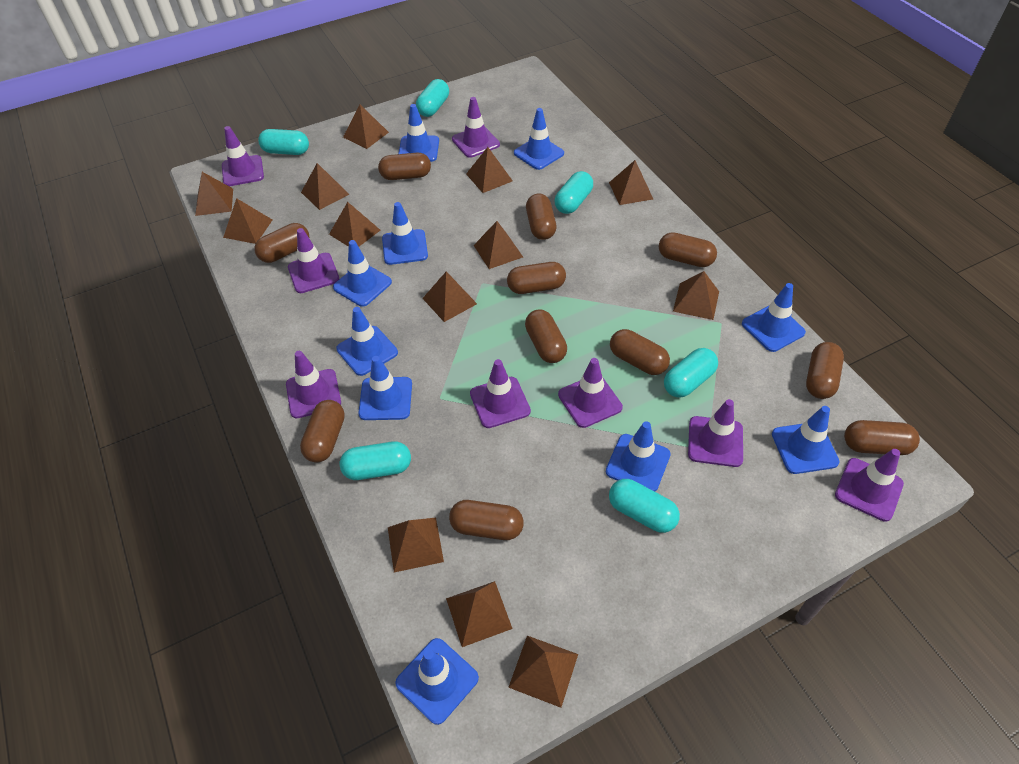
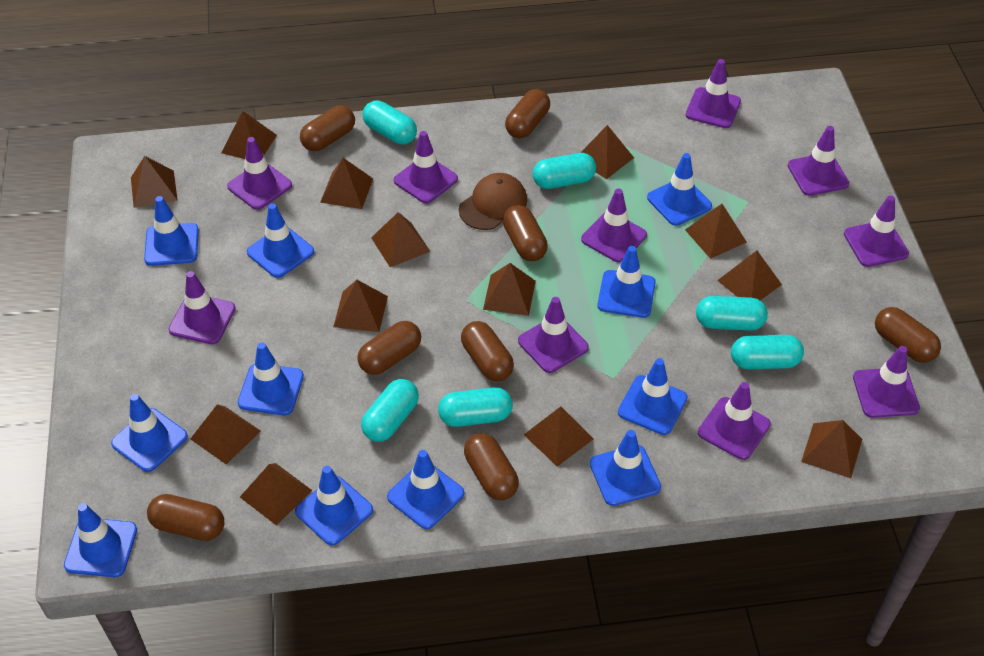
blue traffic cone: 10 -> 11
brown cap: 0 -> 1
brown capsule: 11 -> 8
purple traffic cone: 8 -> 10

